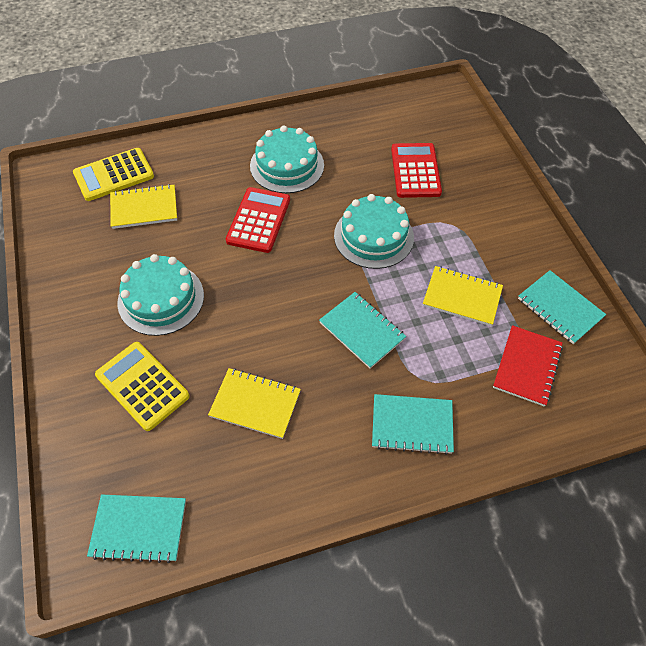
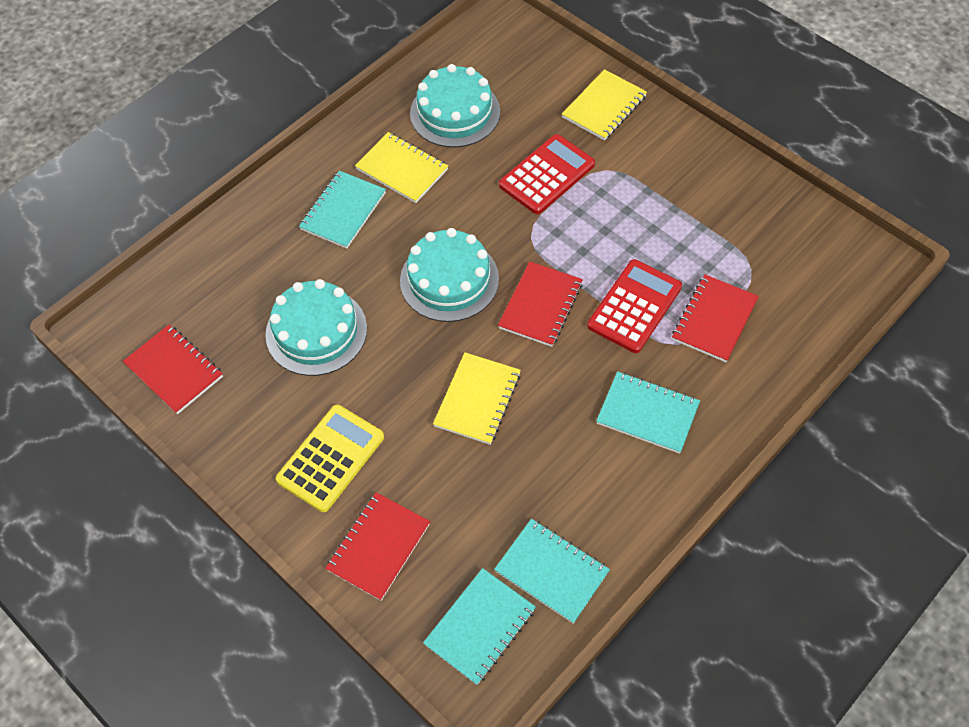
red notebook: 1 -> 4
yellow calculator: 2 -> 1

